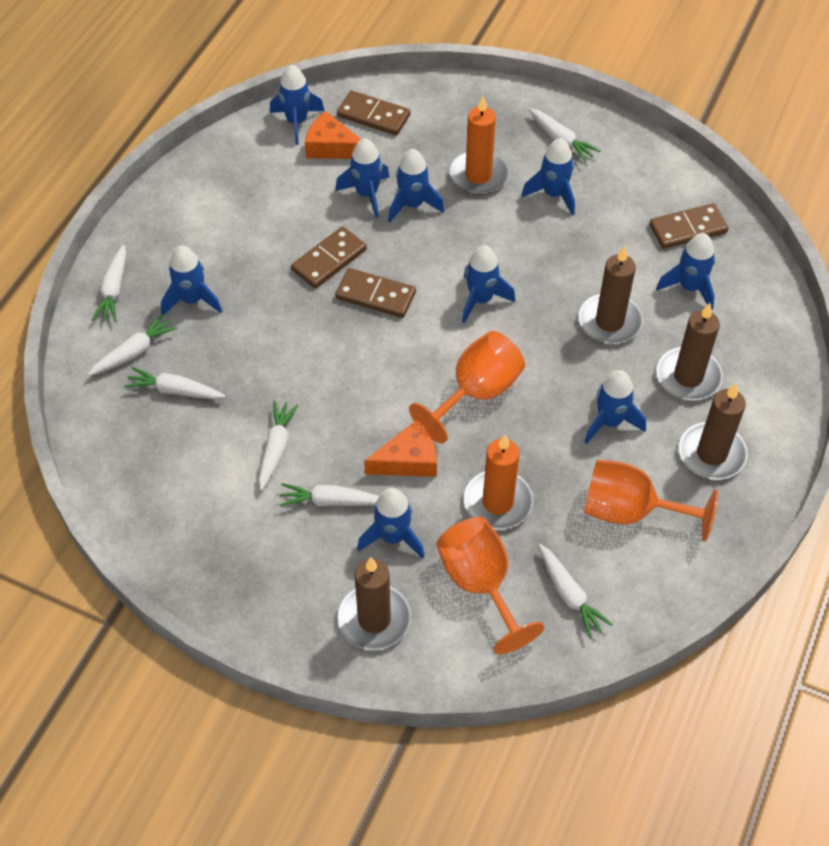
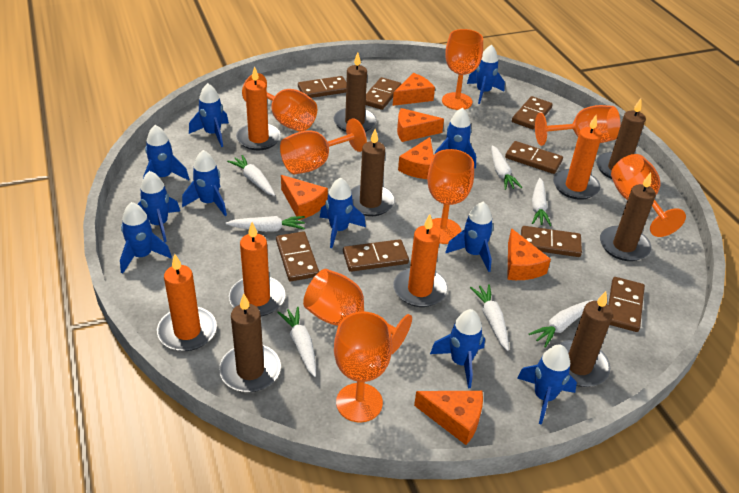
blue rocket: 9 -> 11
brown candle: 4 -> 6
brown domino: 4 -> 8
orange candle: 2 -> 5
orange cheese: 2 -> 6
orange goblet: 3 -> 8

